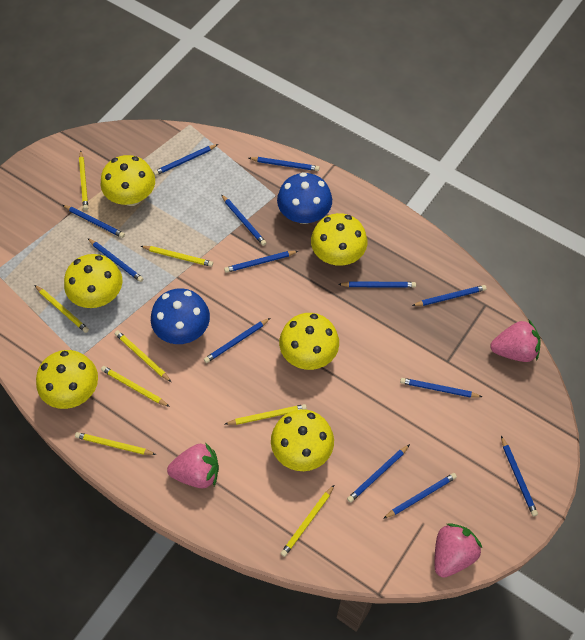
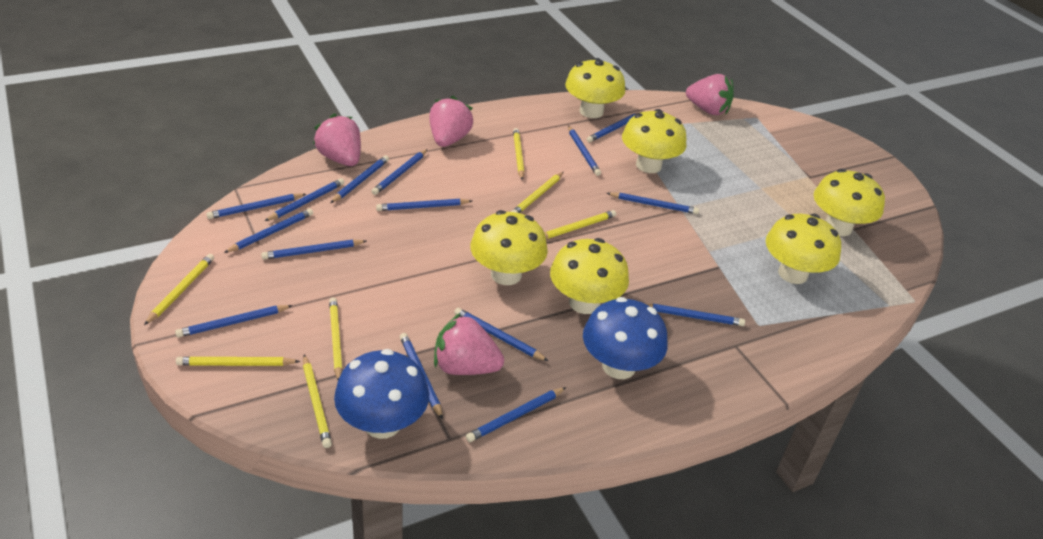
blue pencil: 13 -> 15
pink strawberry: 3 -> 4
yellow pencil: 8 -> 7

